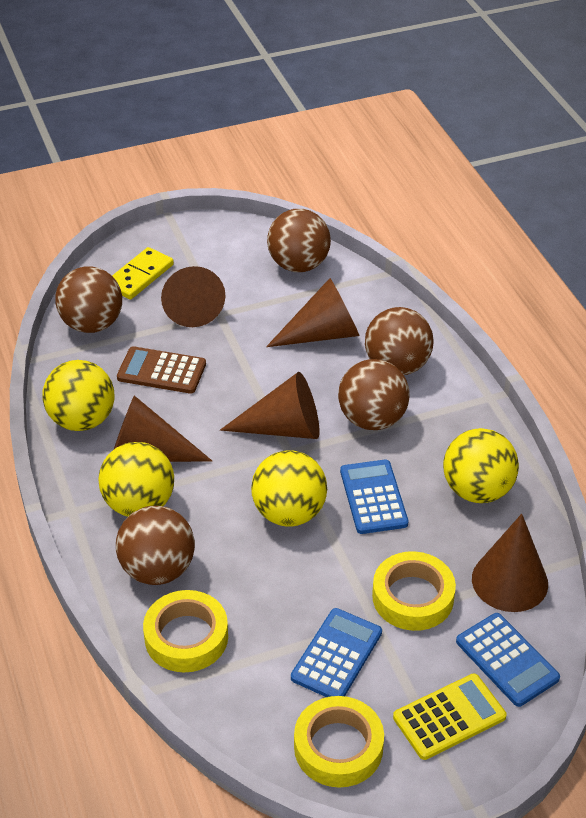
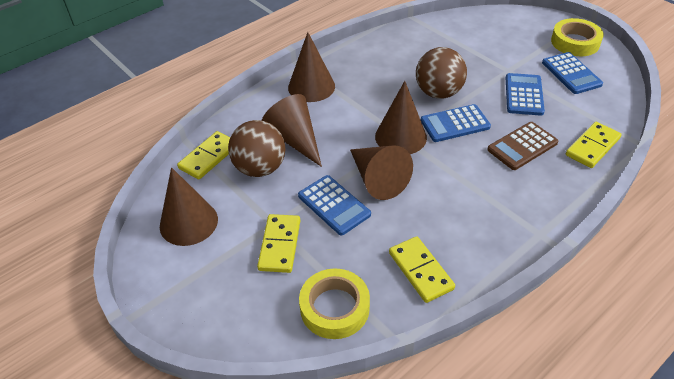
blue calculator: 3 -> 4
brown ball: 5 -> 2
yellow ball: 4 -> 0
yellow calculator: 1 -> 0
yellow domino: 1 -> 4
yellow tape: 3 -> 2

